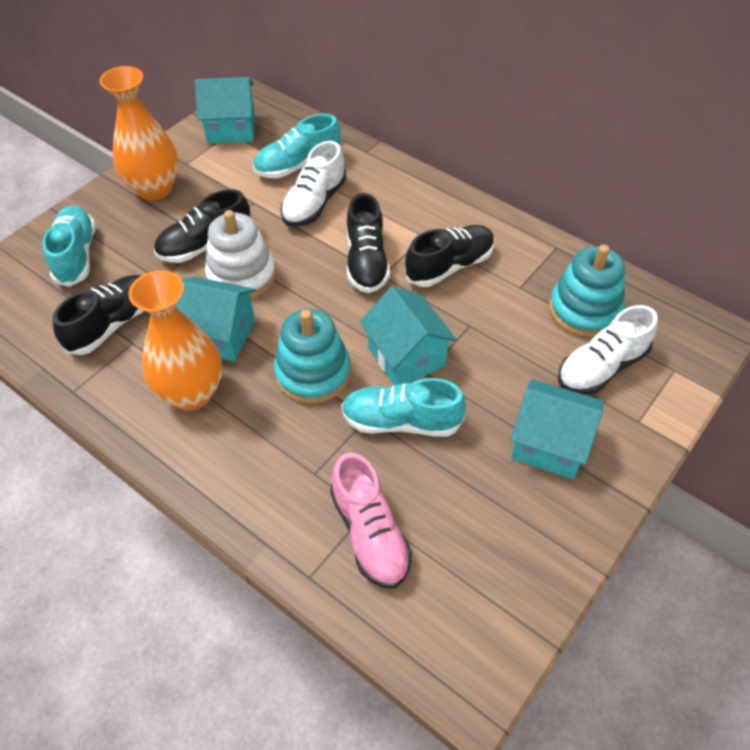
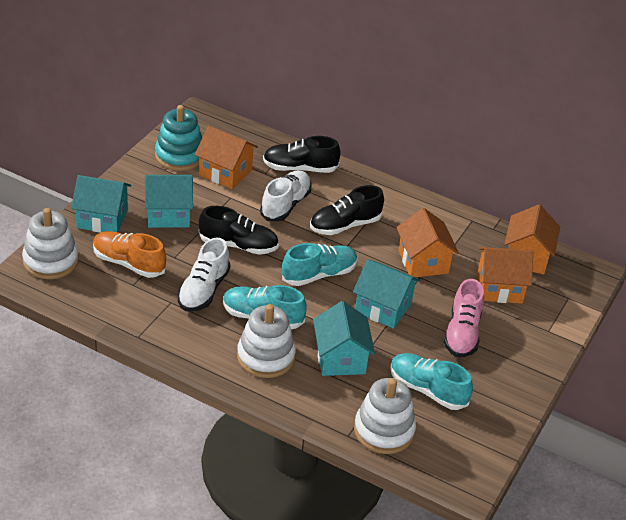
black shoe: 4 -> 3
orange house: 0 -> 4
orange shoe: 0 -> 1
orange vase: 2 -> 0
turquoise stacking toy: 2 -> 1
white stacking toy: 1 -> 3

